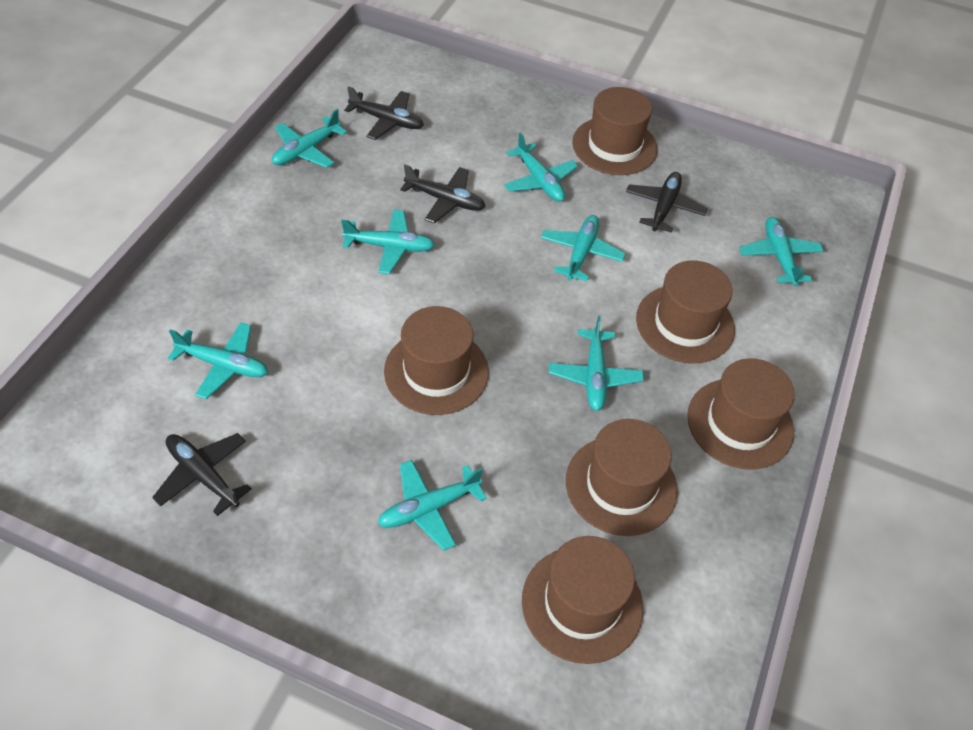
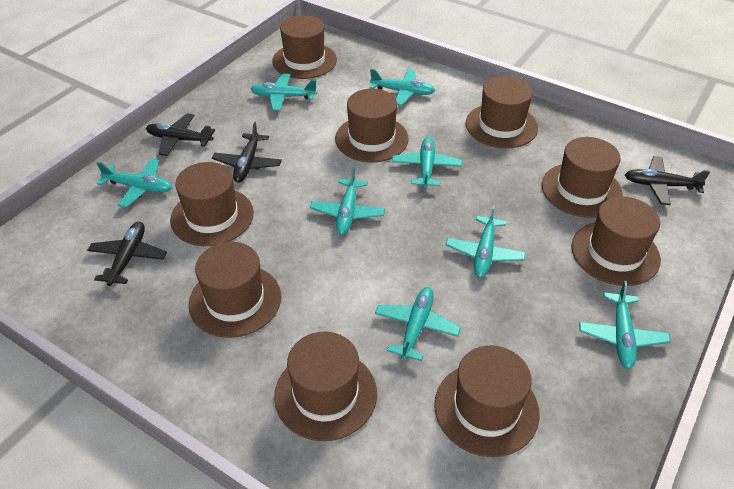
brown hat: 6 -> 9

